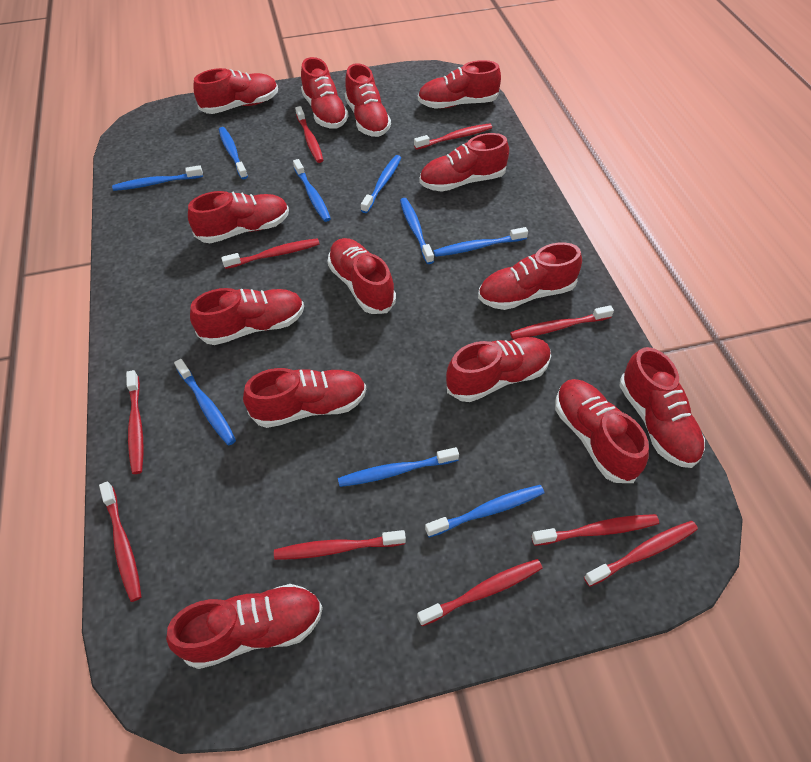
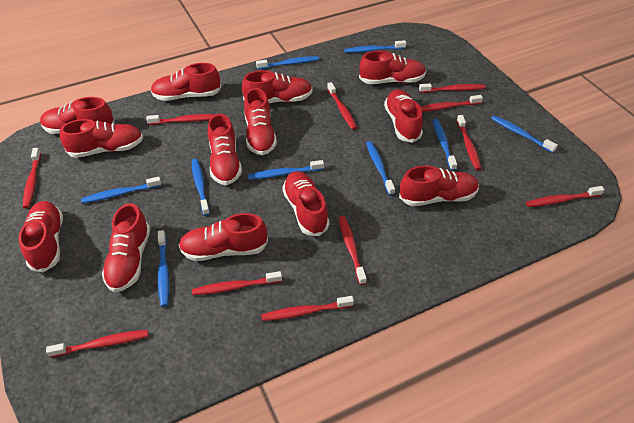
red shoe: 14 -> 13
red toothbrush: 10 -> 11

